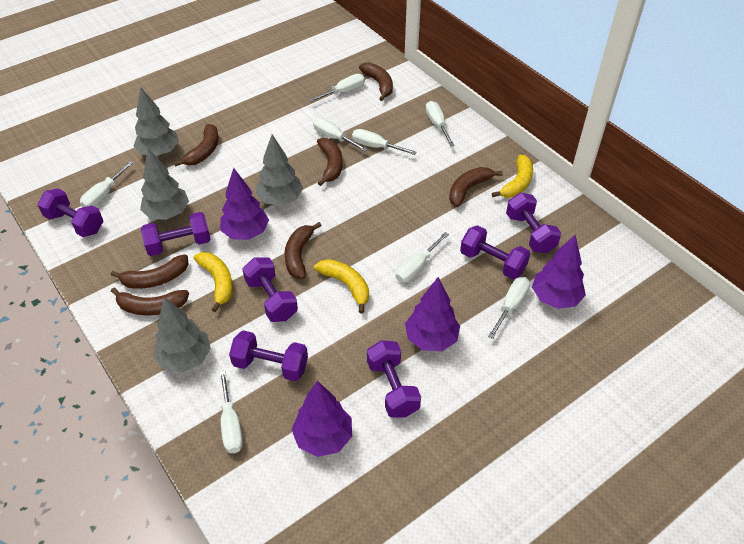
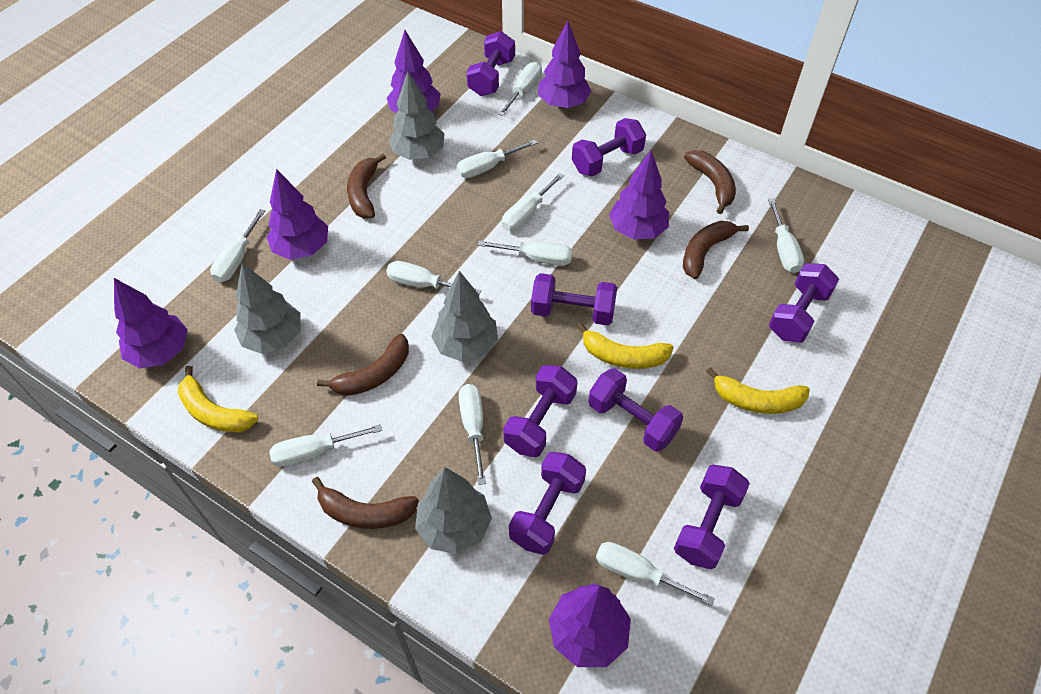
brown banana: 7 -> 5
purple dumbbell: 7 -> 8
purple tree: 4 -> 6
white screwdriver: 8 -> 10

